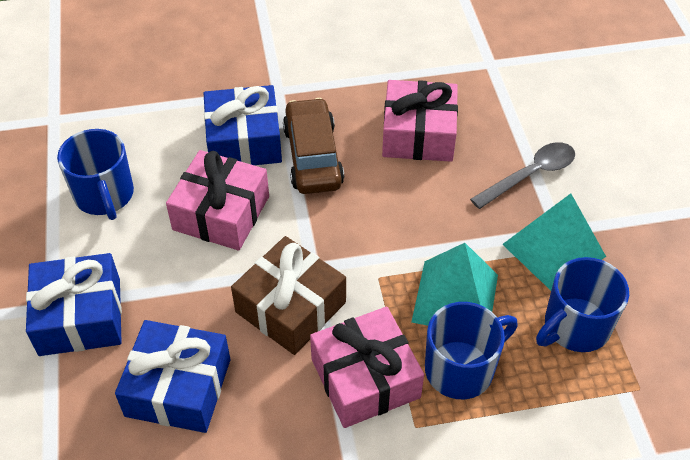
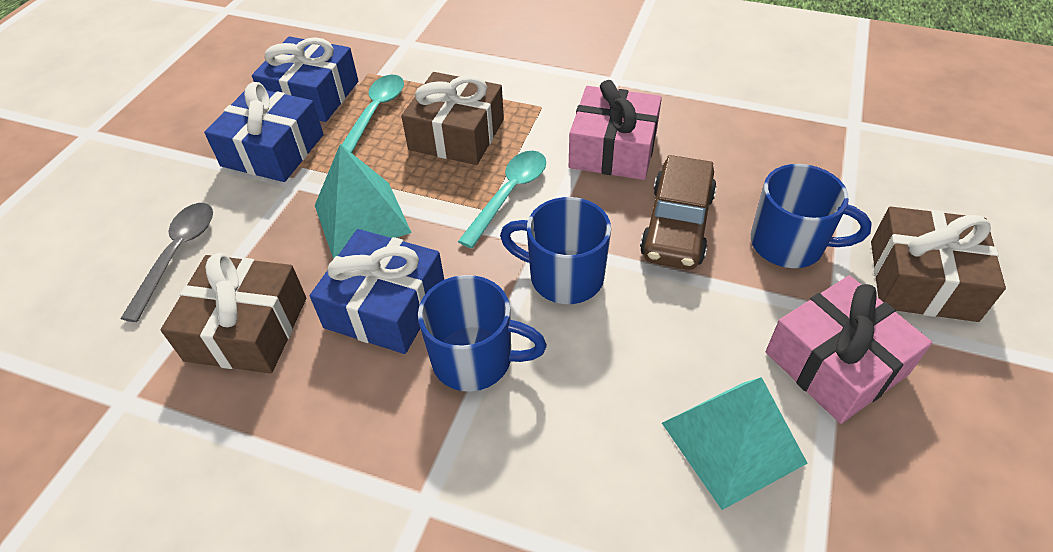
brown gift: 1 -> 3
pink gift: 3 -> 2
turquoise spoon: 0 -> 2

